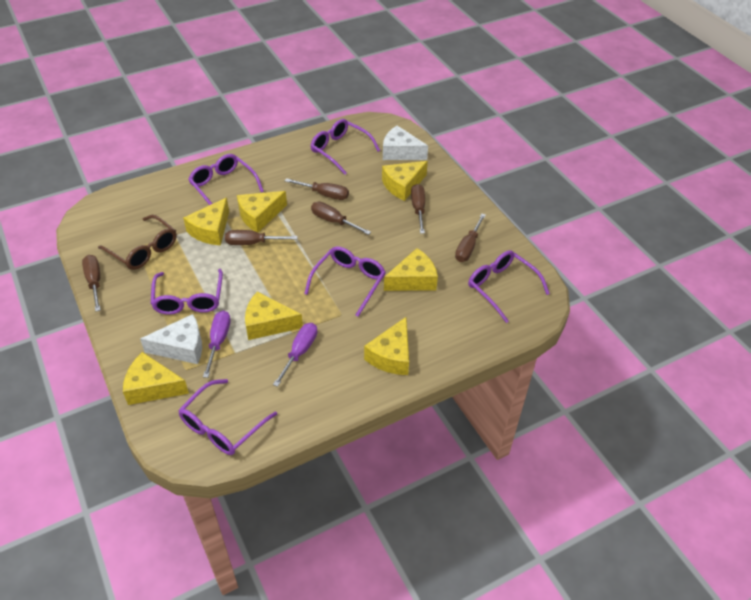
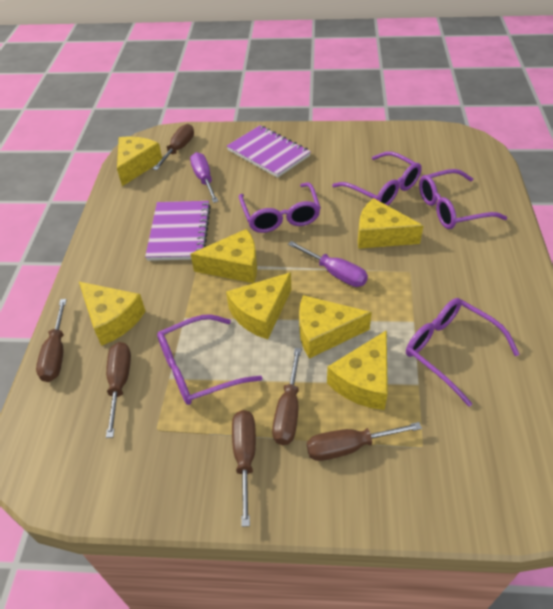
brown glasses: 1 -> 0
purple glasses: 6 -> 5
purple notebook: 0 -> 2
white cheese: 2 -> 0

